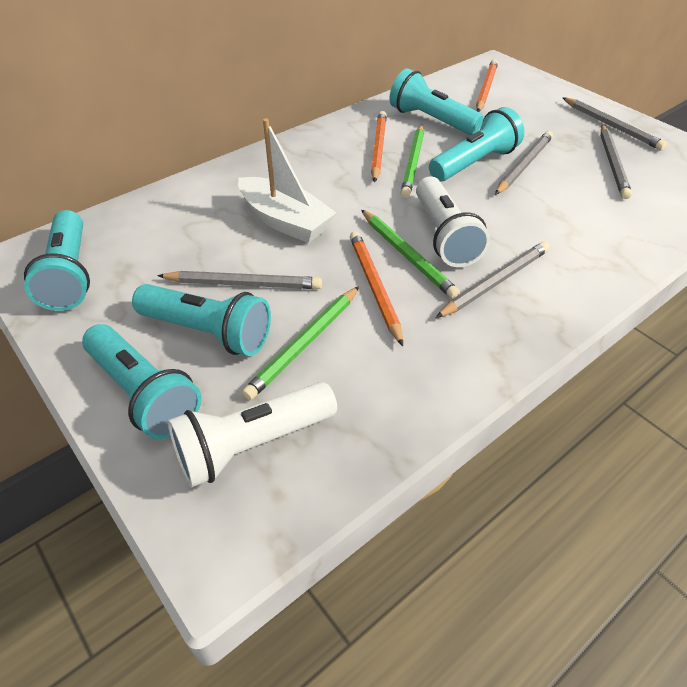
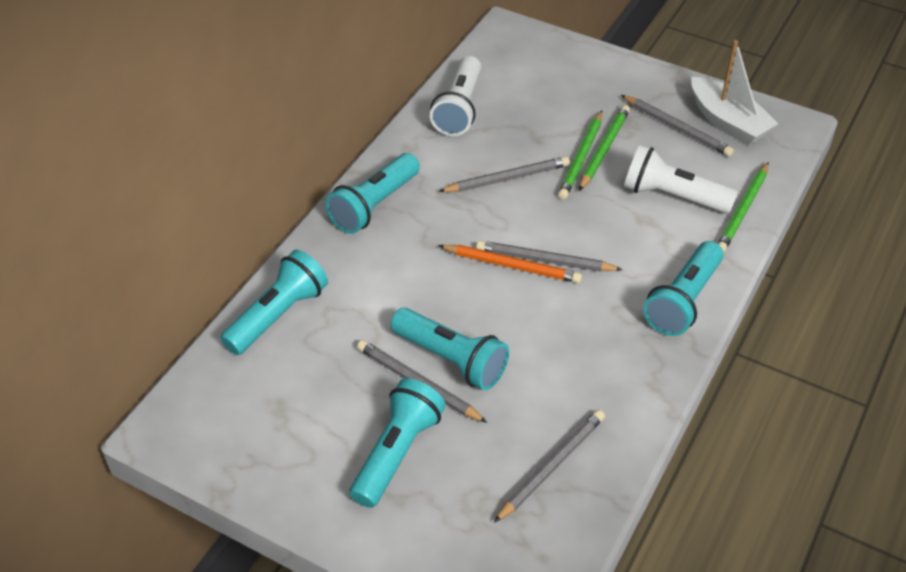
orange pencil: 3 -> 1

